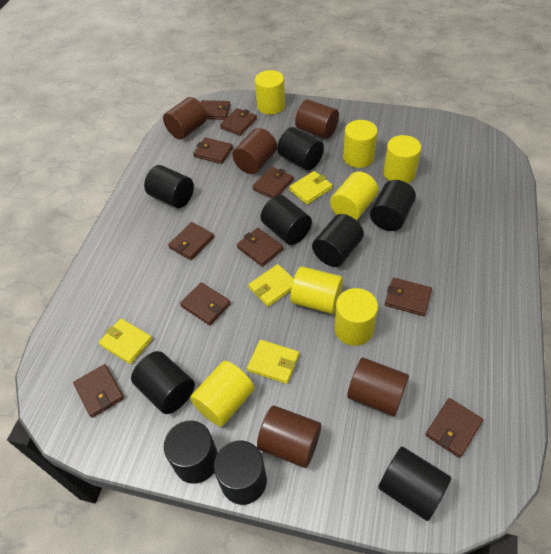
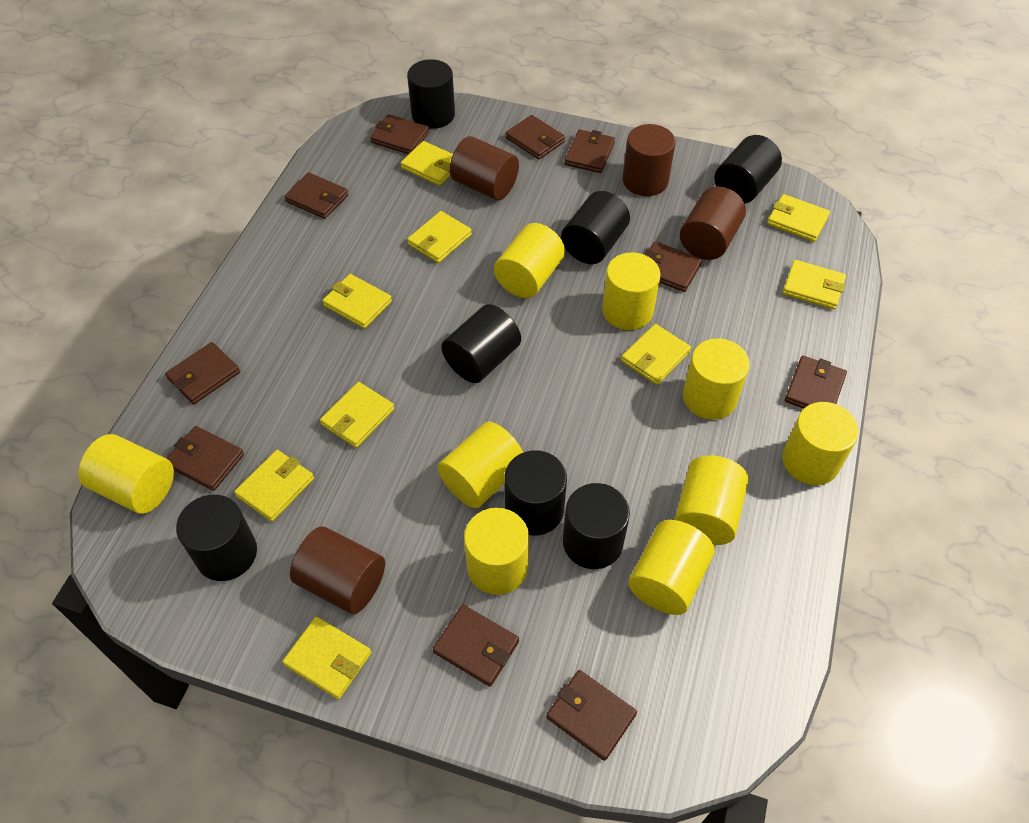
black cylinder: 9 -> 7
brown cylinder: 5 -> 4
yellow cylinder: 7 -> 9
yellow wallet: 4 -> 9

